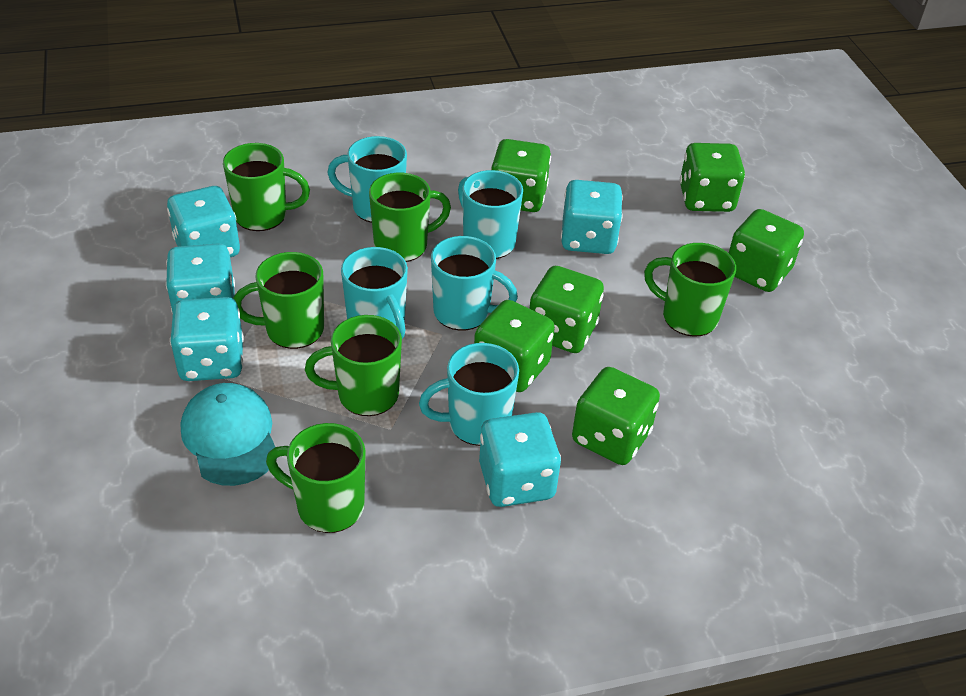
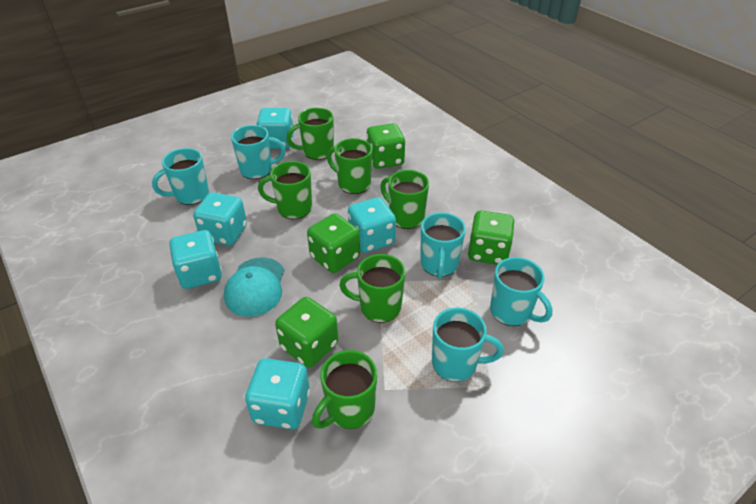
green dice: 6 -> 4

